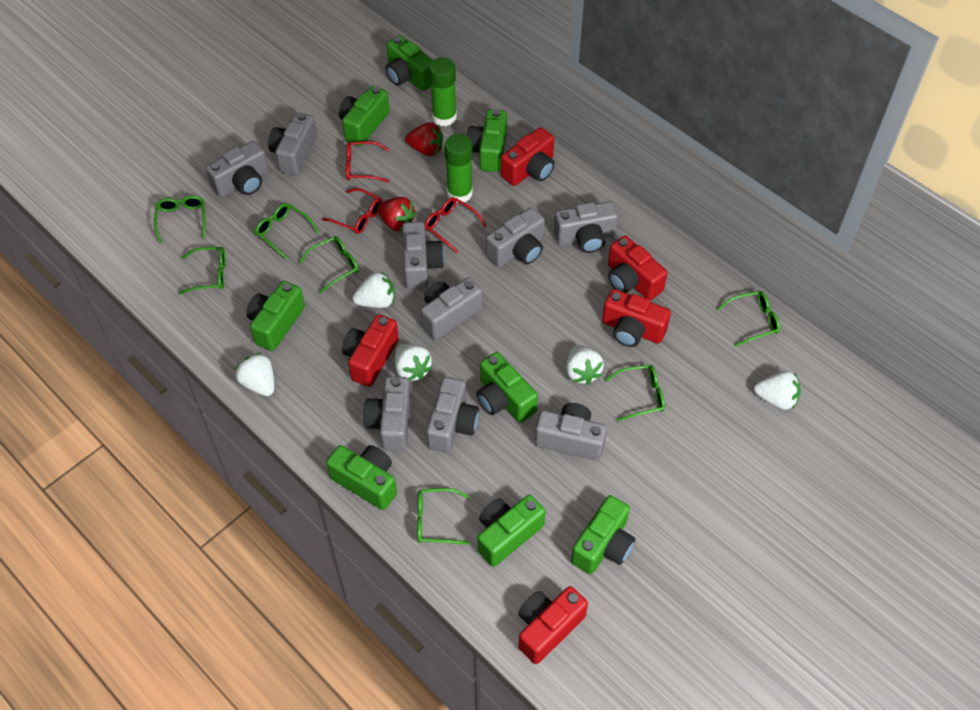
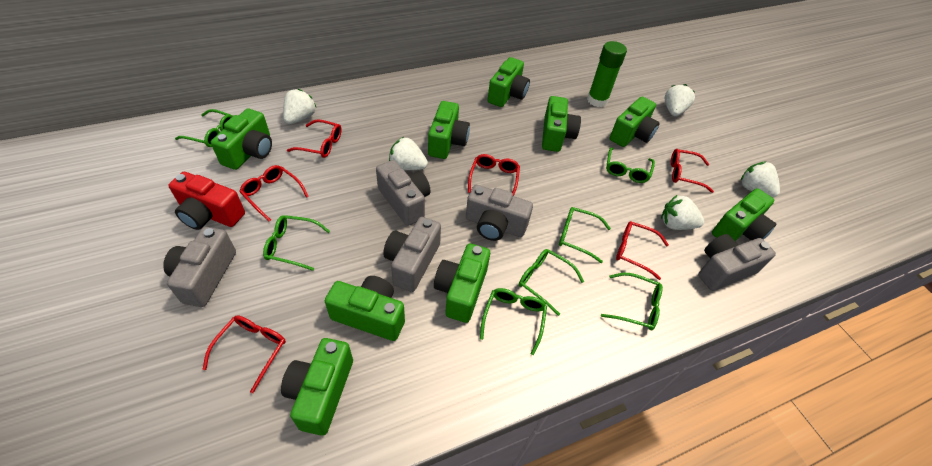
green camera: 8 -> 9
green glue stick: 2 -> 1
grey camera: 9 -> 5
red camera: 5 -> 1
red glasses: 3 -> 6
red strawberry: 2 -> 0

